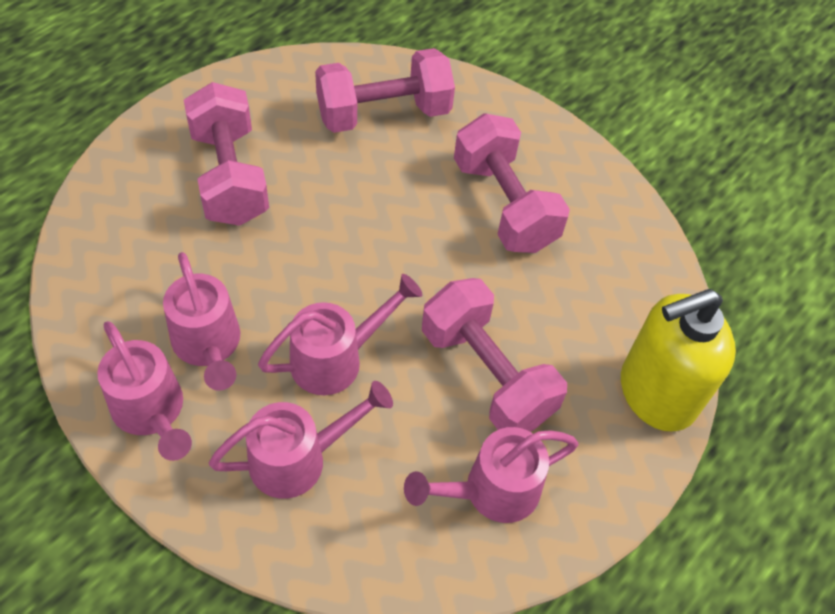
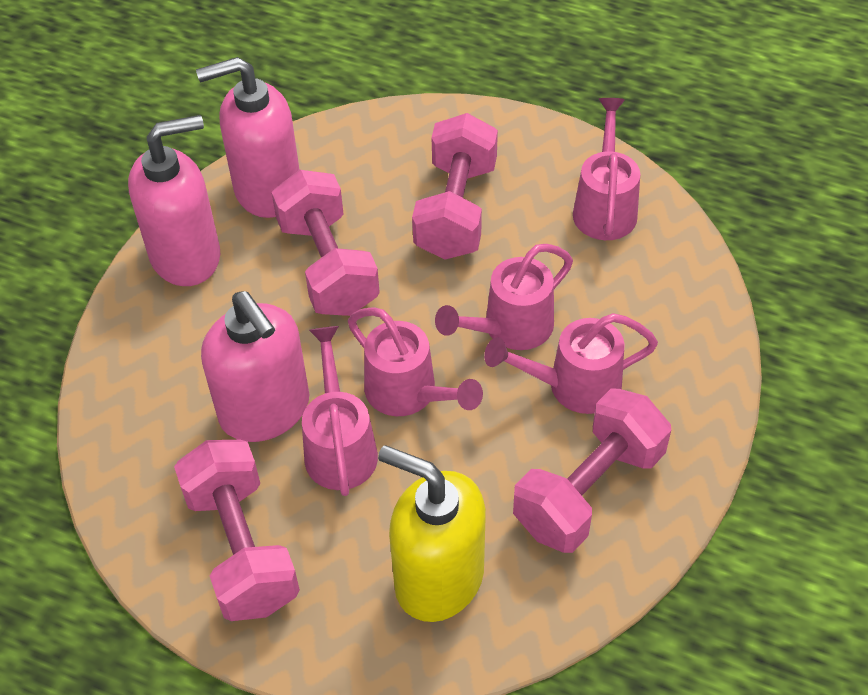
pink soap dispenser: 0 -> 3

